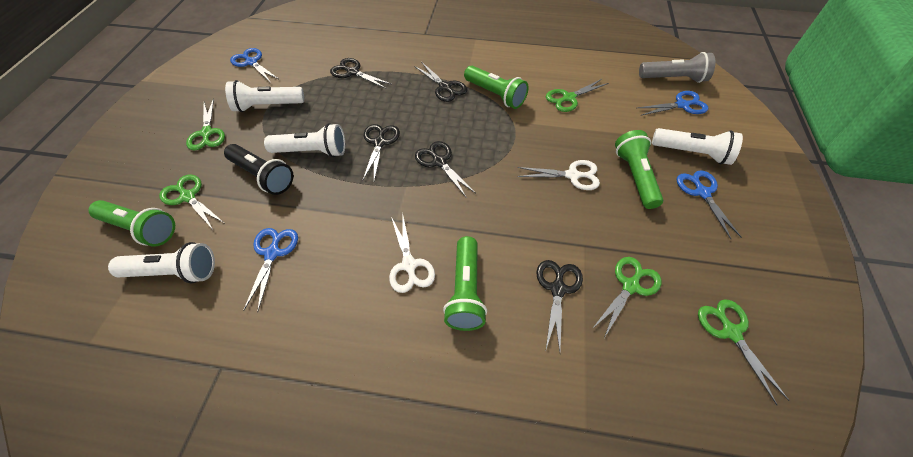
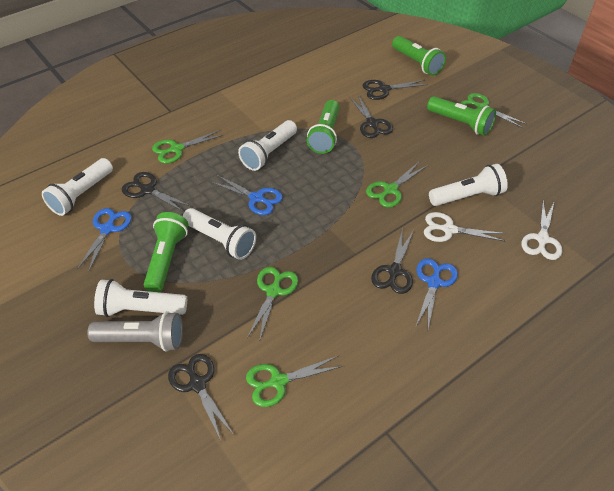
black flashlight: 1 -> 0
blue scissors: 4 -> 3
white flashlight: 4 -> 5

